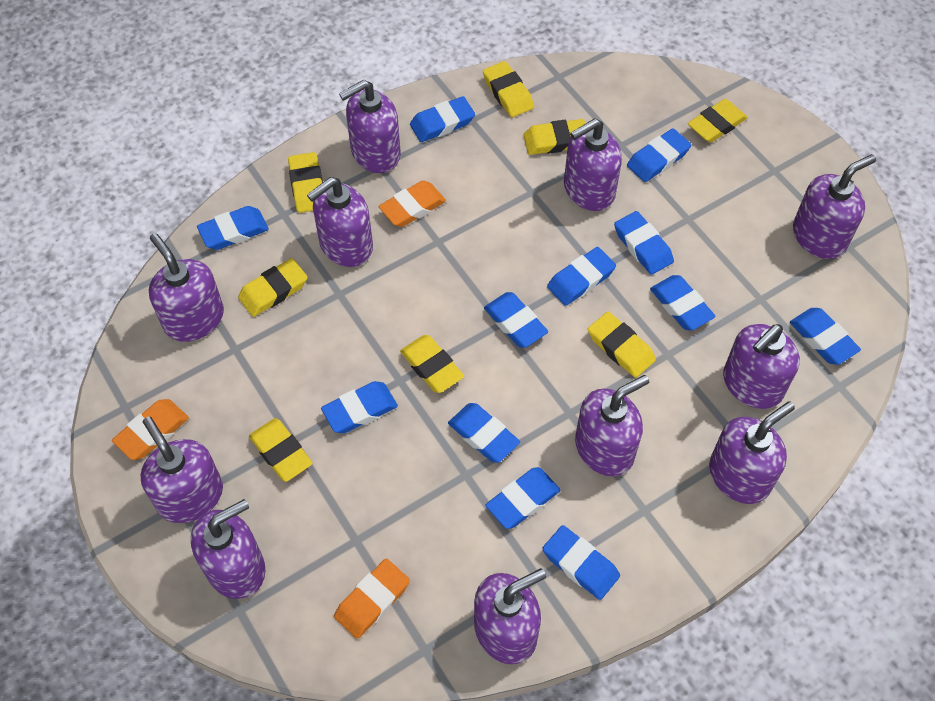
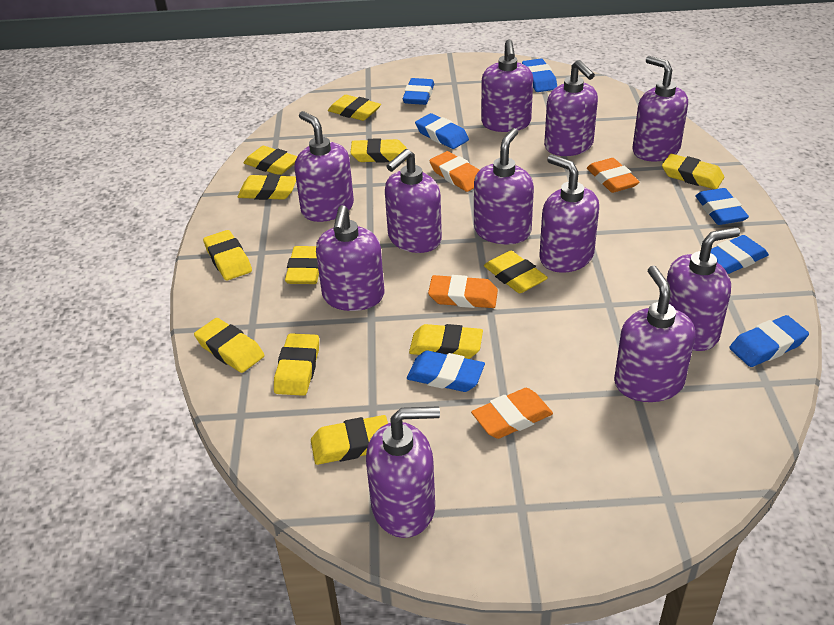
blue eraser: 12 -> 7
orange eraser: 3 -> 4
yellow eraser: 8 -> 12

